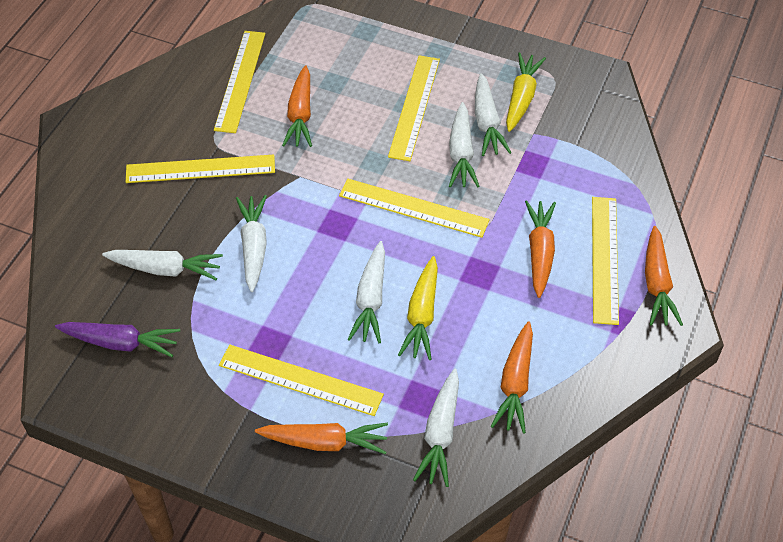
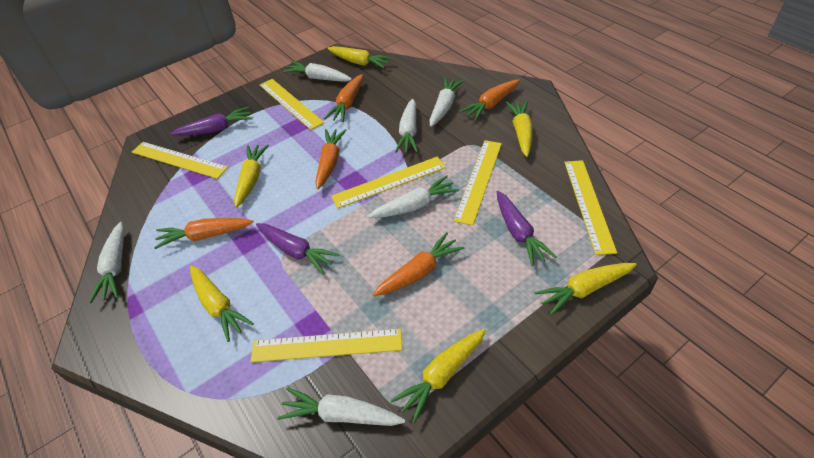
purple carrot: 1 -> 3
yellow carrot: 2 -> 6

